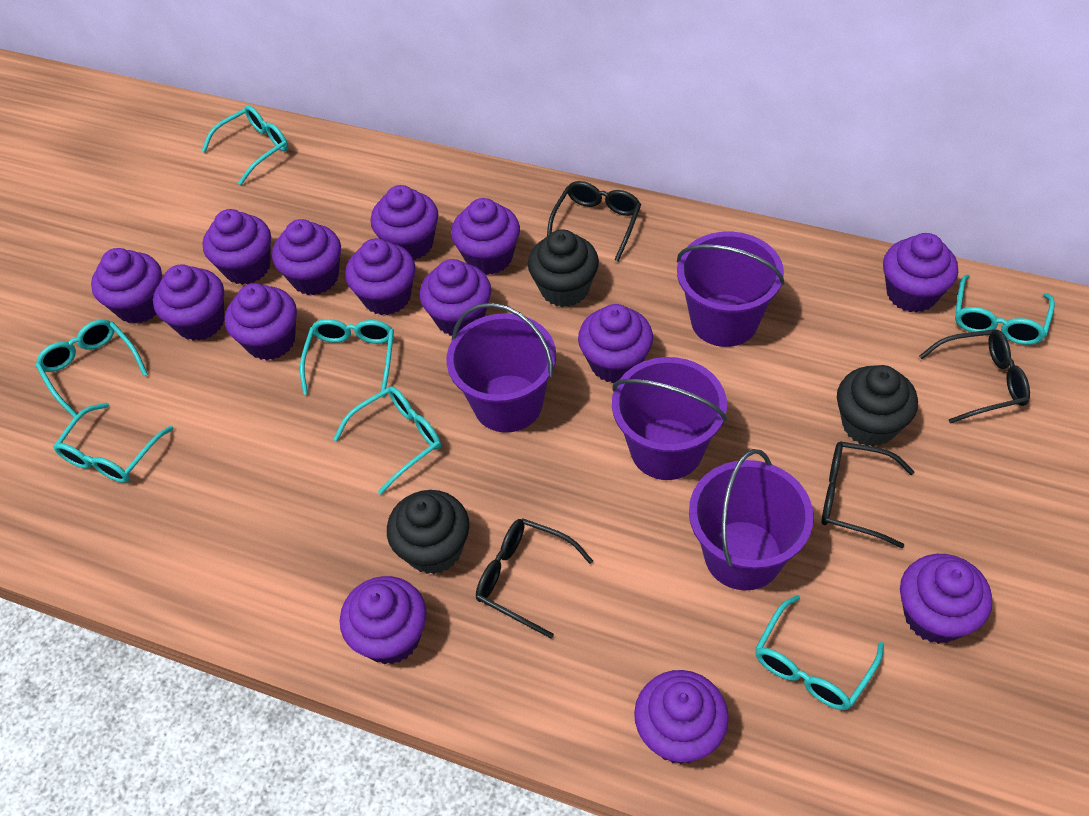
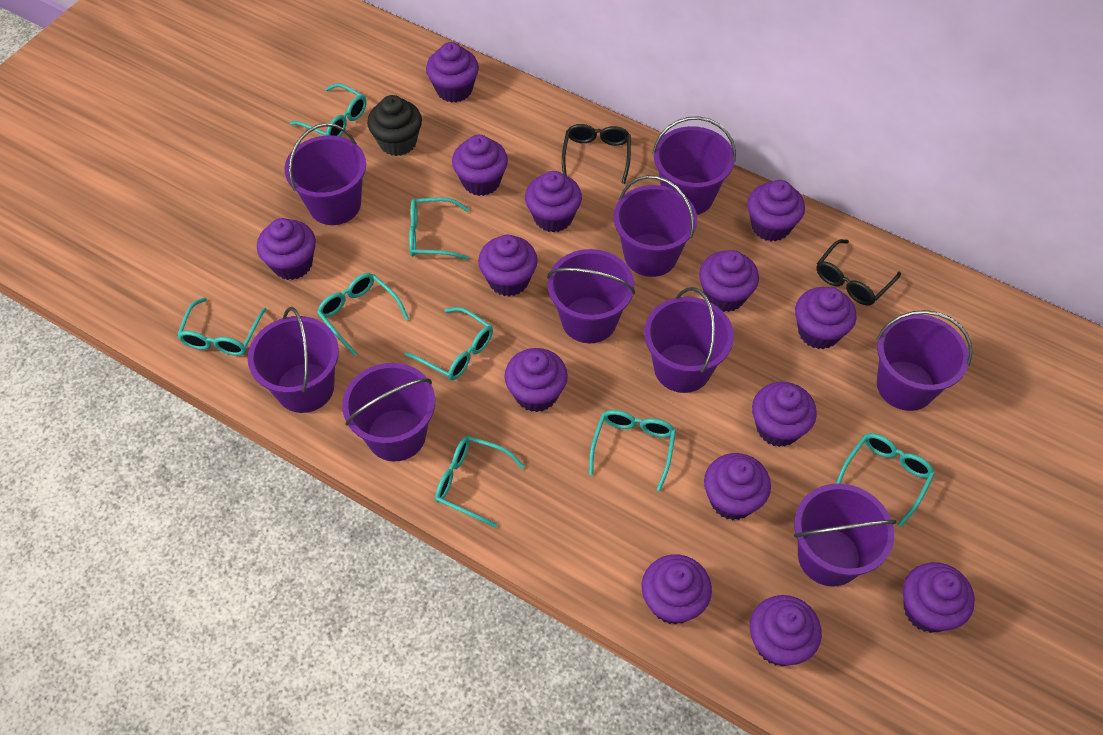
black cupcake: 3 -> 1
black glasses: 4 -> 2
purple bucket: 4 -> 9
turquoise glasses: 7 -> 8

